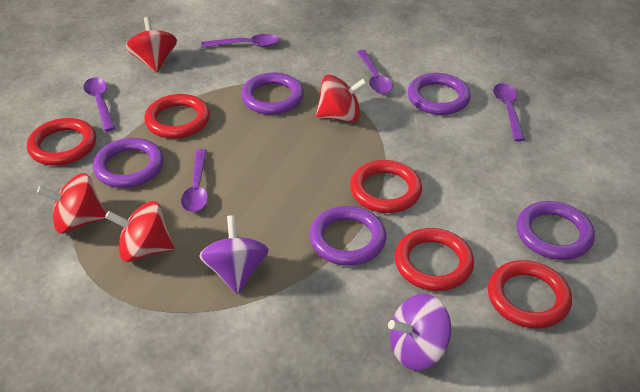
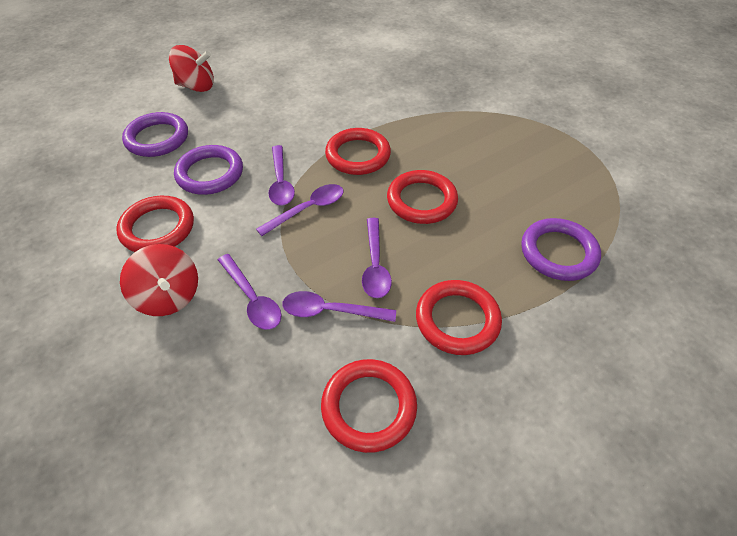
purple ring: 5 -> 3
purple spinning top: 2 -> 0
red spinning top: 4 -> 2

